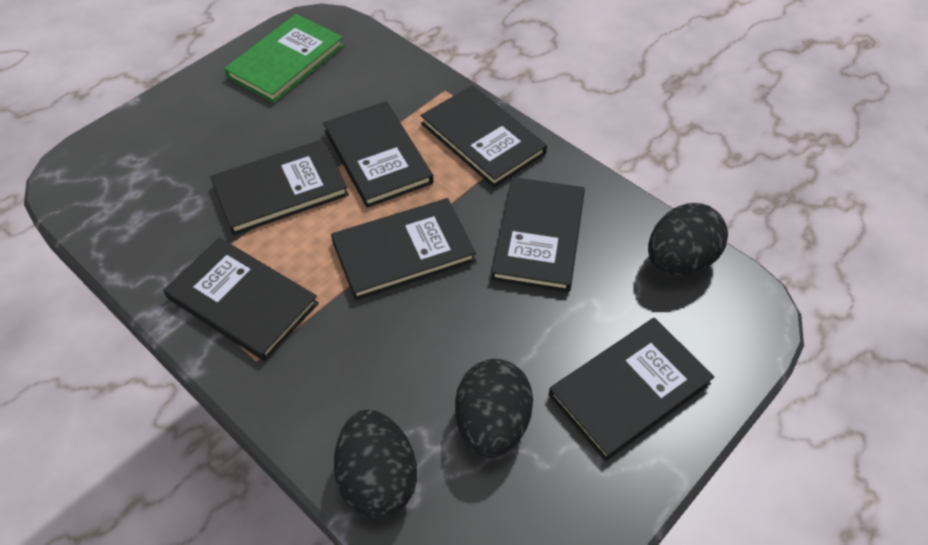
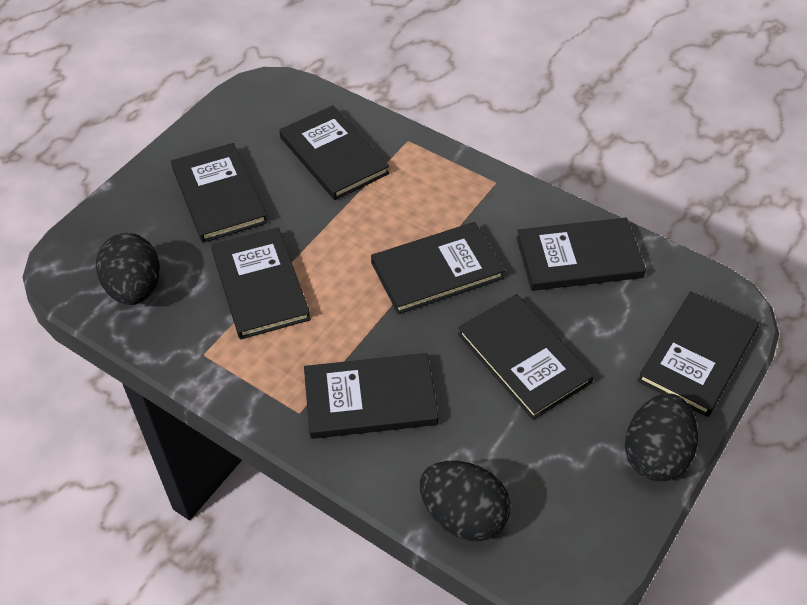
black book: 7 -> 8
green book: 1 -> 0

